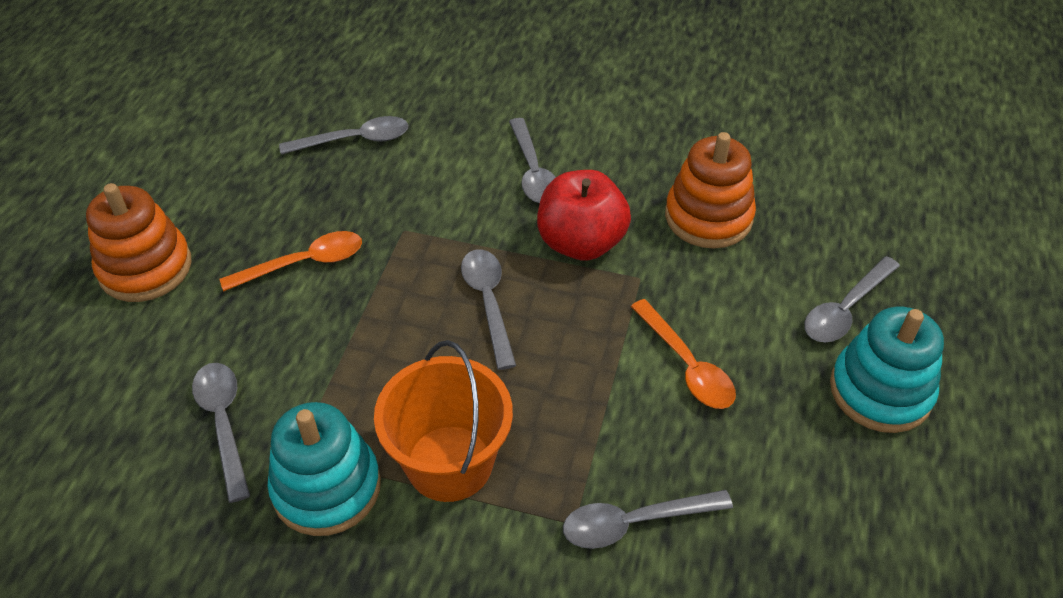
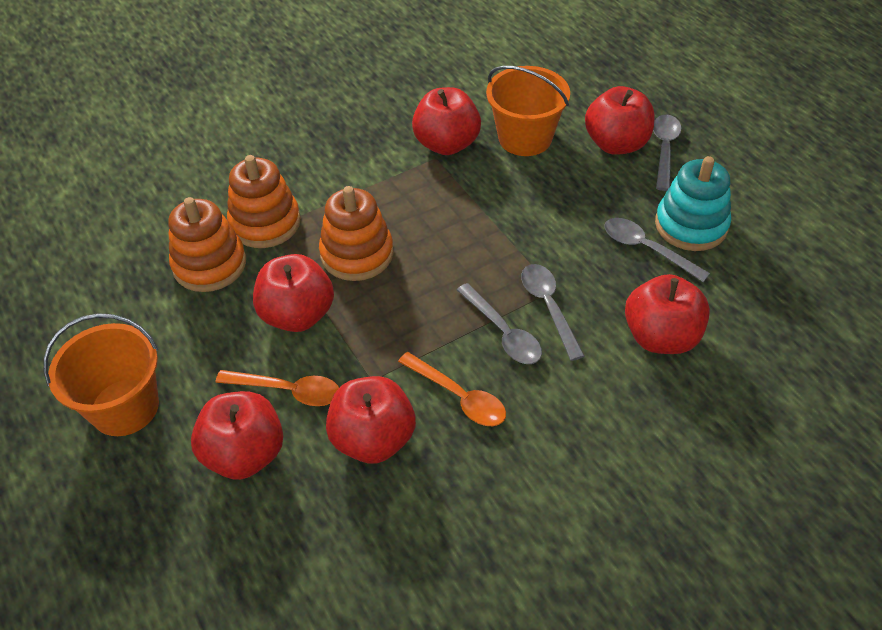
grey spoon: 6 -> 4
orange bucket: 1 -> 2
orange stacking toy: 2 -> 3
red apple: 1 -> 6
turquoise stacking toy: 2 -> 1

